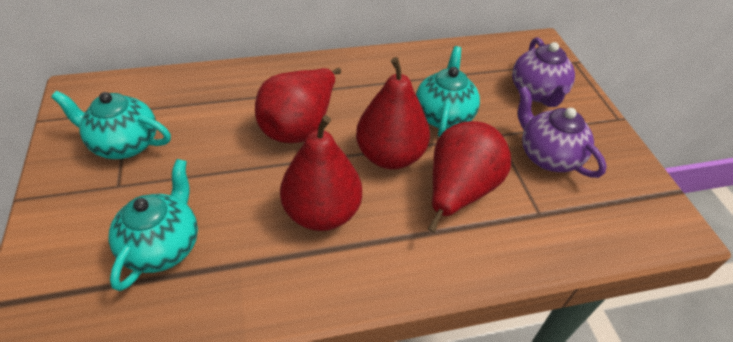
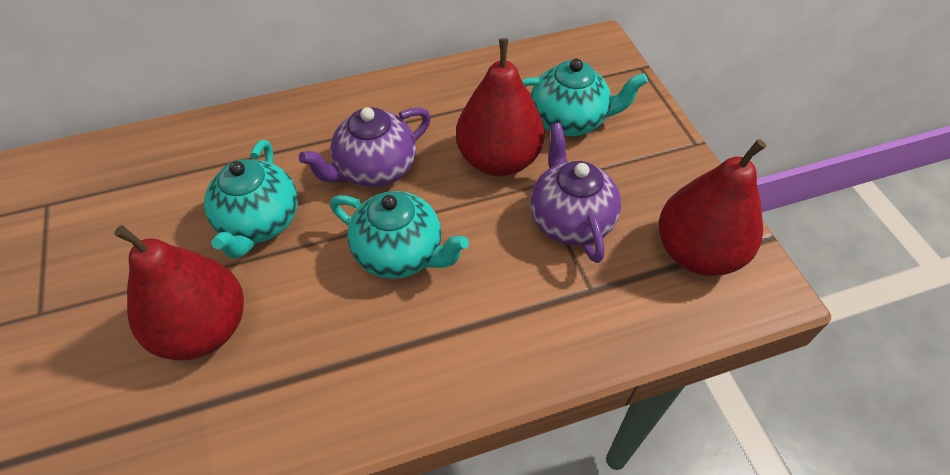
red pear: 4 -> 3

